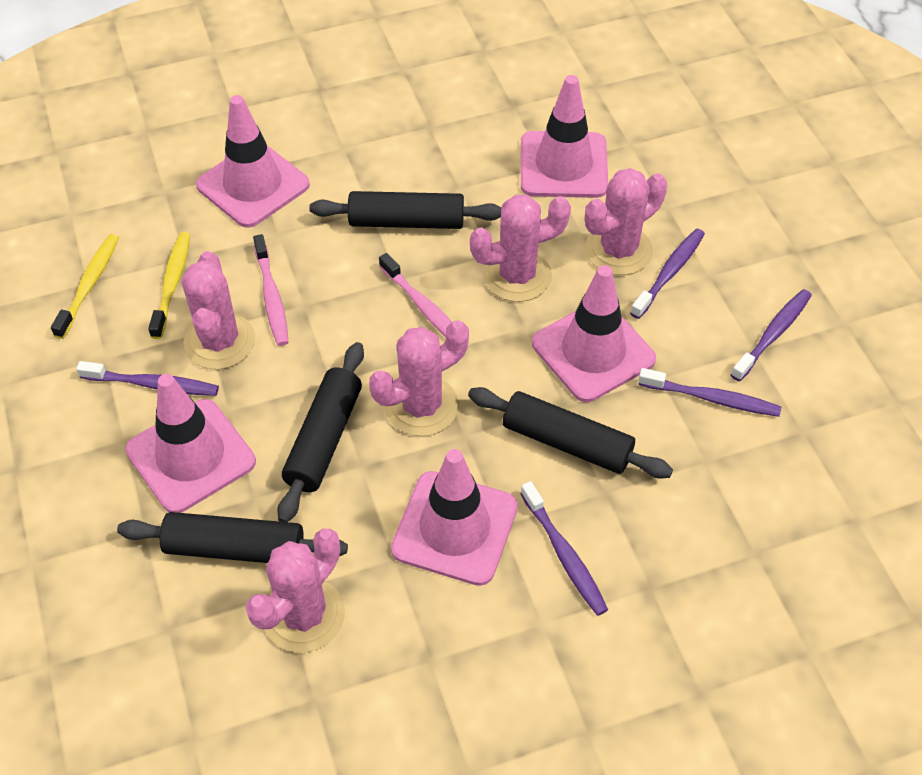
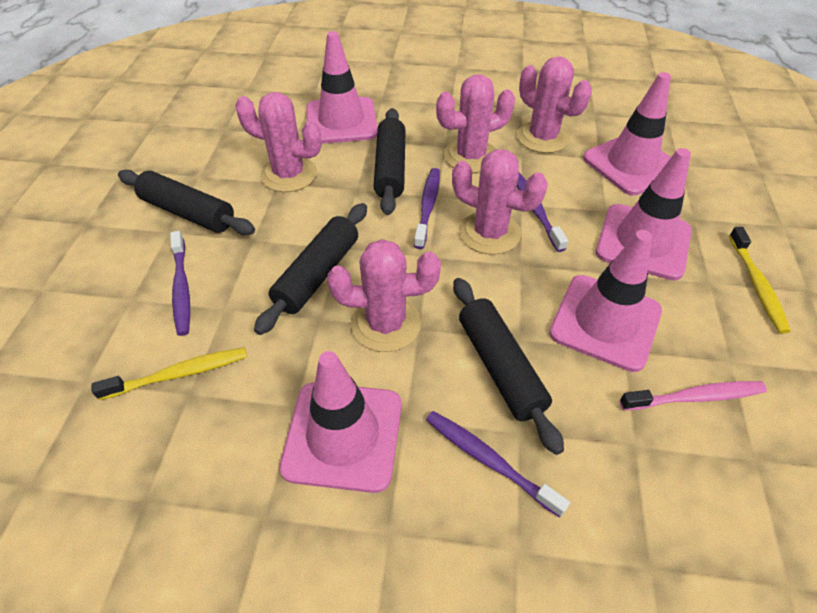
pink toothbrush: 2 -> 1
purple toothbrush: 5 -> 4

